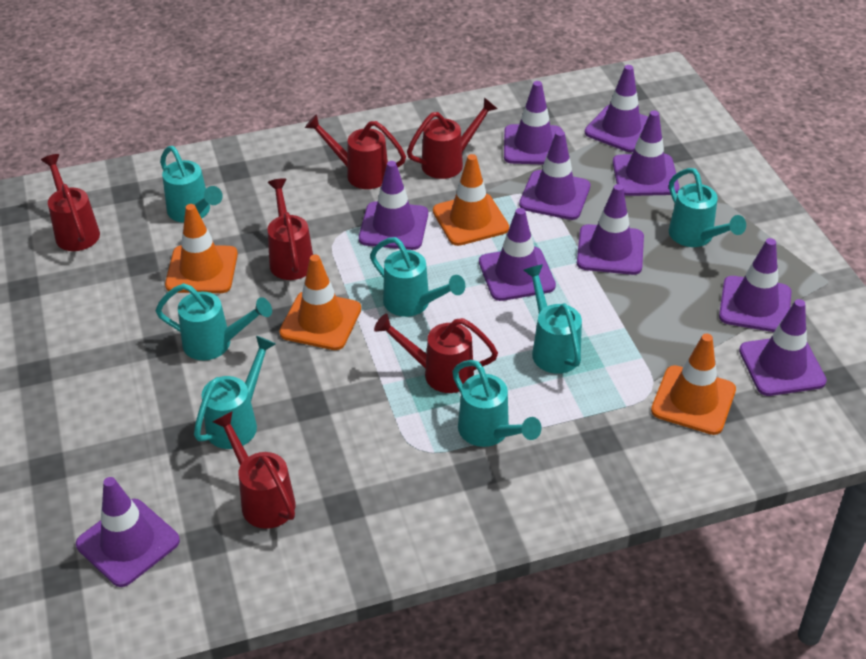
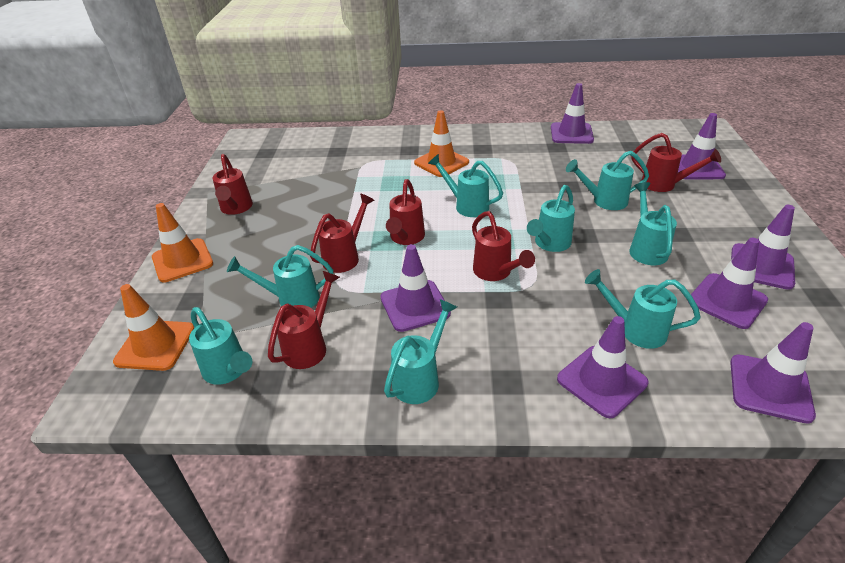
orange traffic cone: 4 -> 3
purple traffic cone: 10 -> 7
turquoise watering can: 7 -> 8

